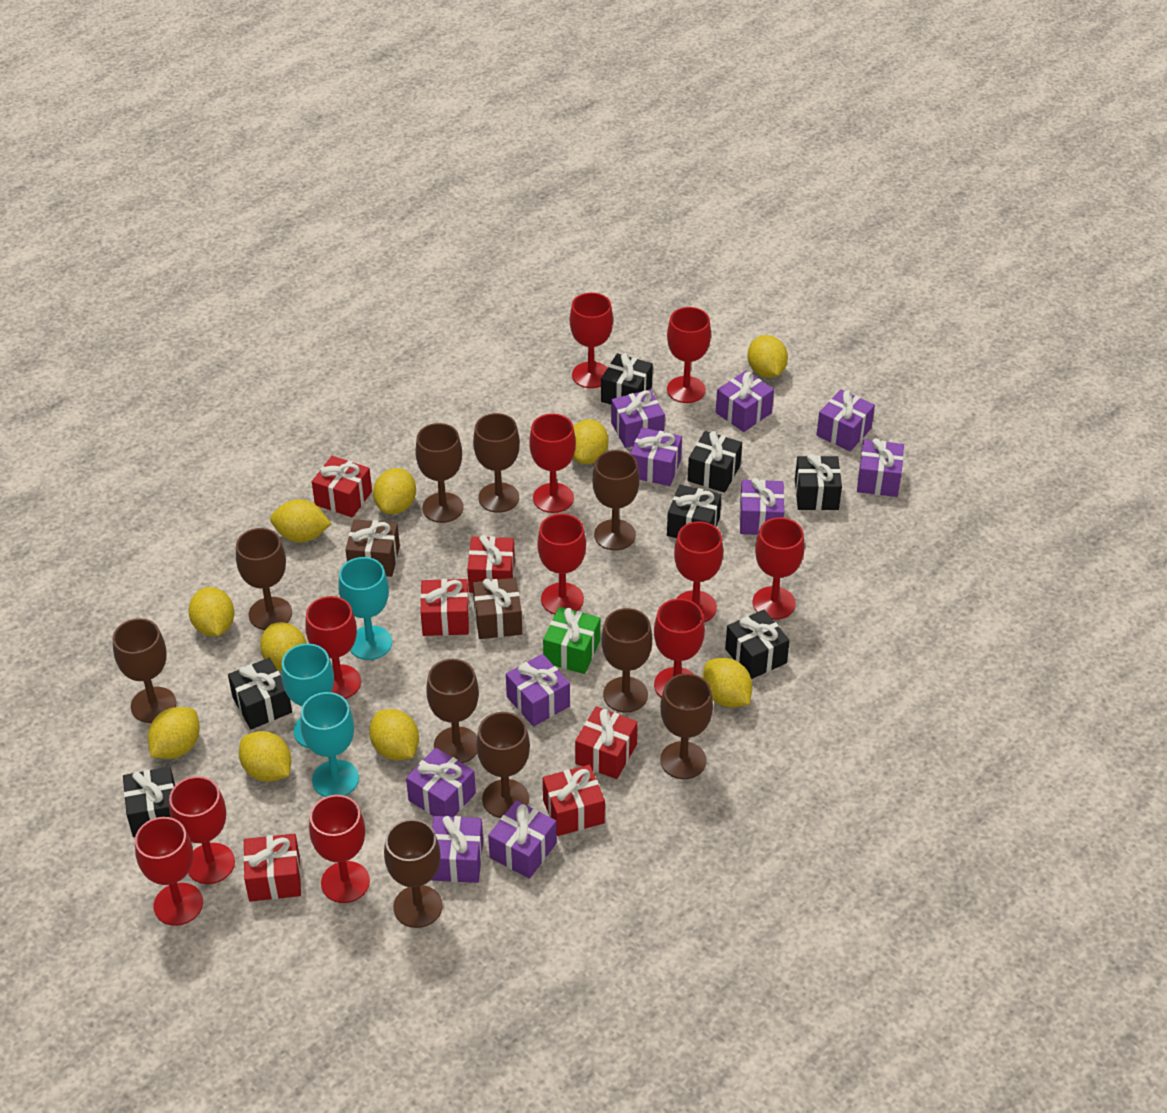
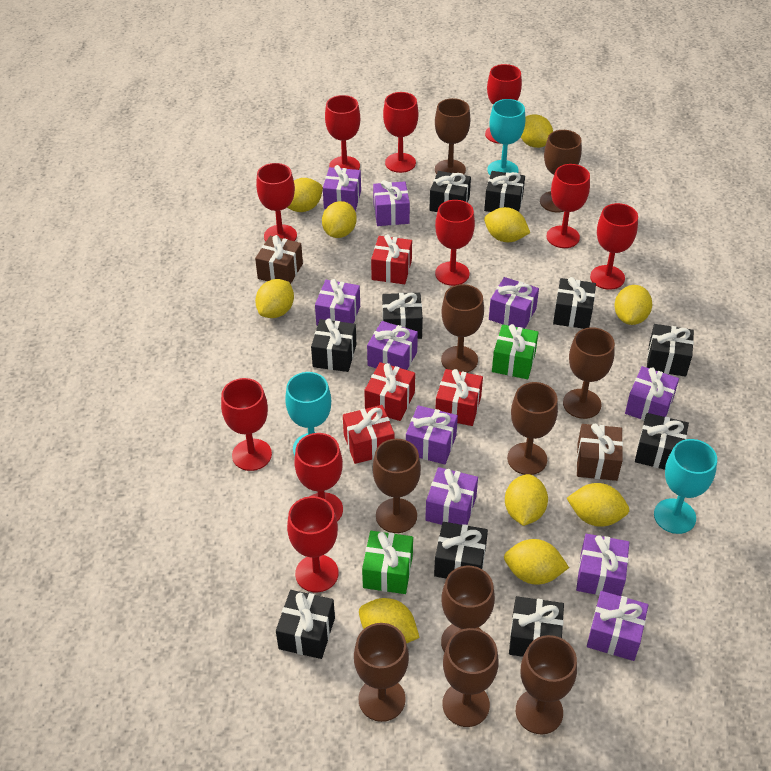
black gift: 7 -> 10
green gift: 1 -> 2
red gift: 6 -> 4
red goblet: 11 -> 10

